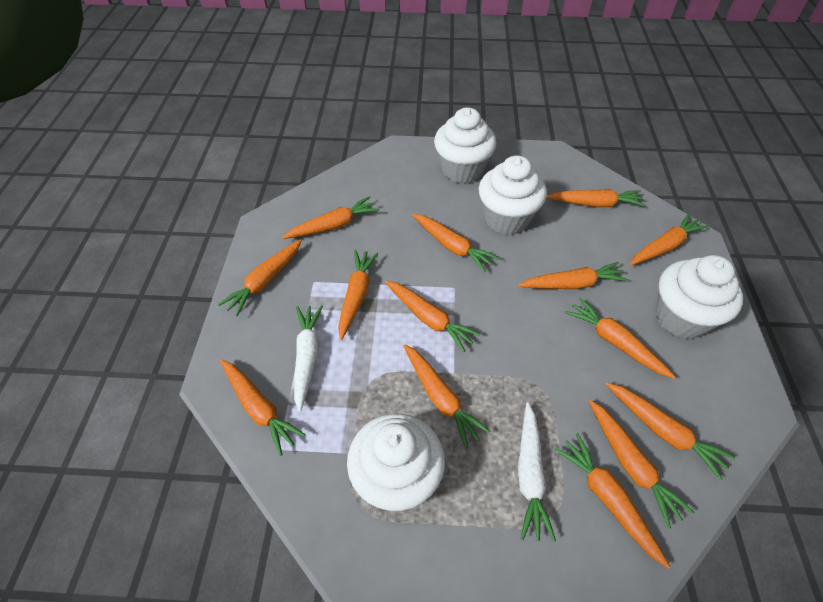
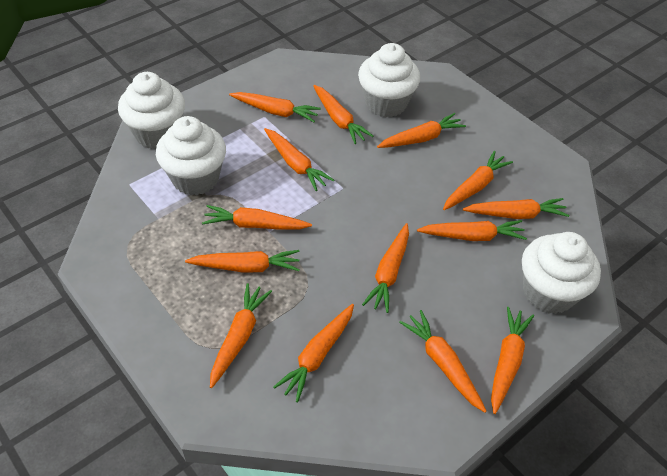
white carrot: 2 -> 0

